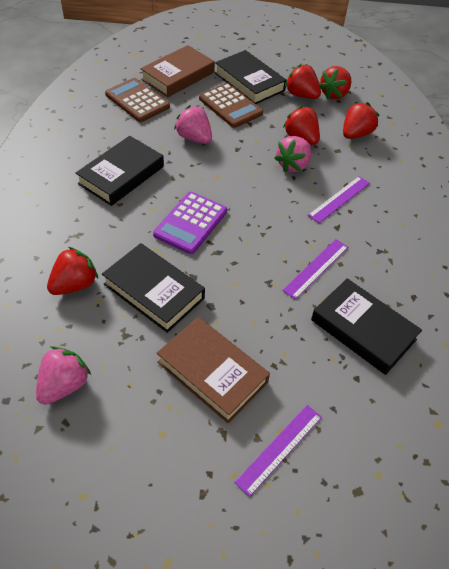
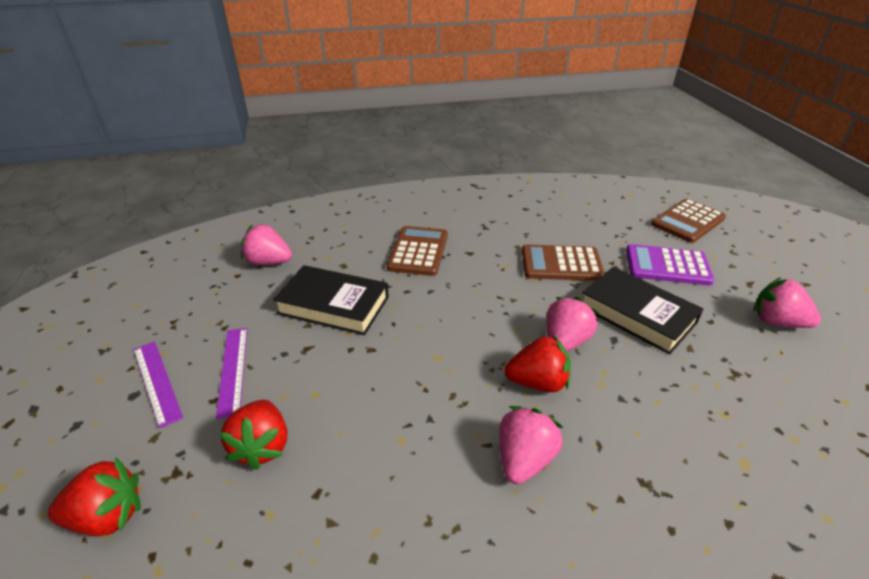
black book: 4 -> 2
brown book: 2 -> 0
brown calculator: 2 -> 3
pink strawberry: 3 -> 4
purple ruler: 3 -> 2
red strawberry: 5 -> 3

